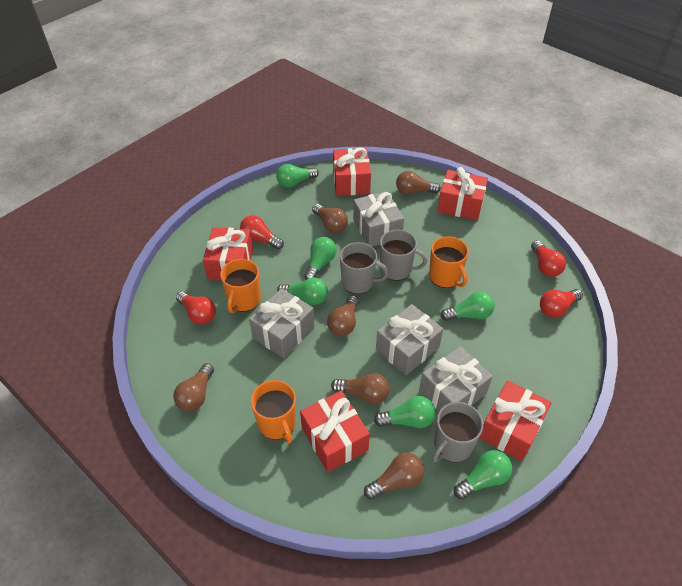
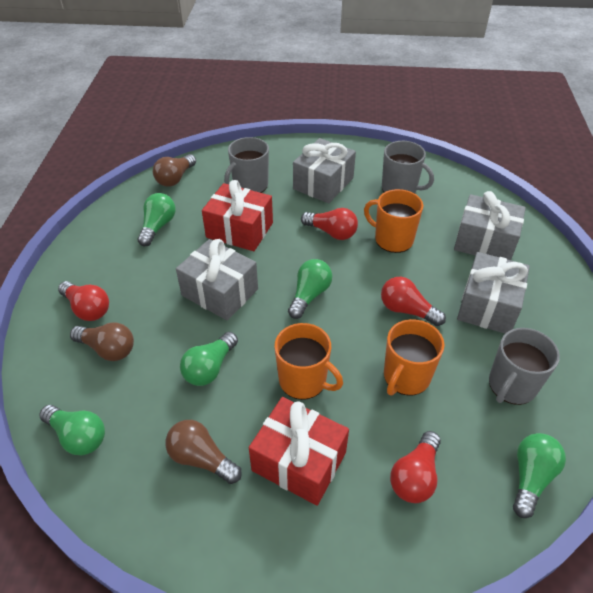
brown light bulb: 6 -> 3
green light bulb: 6 -> 5
red gift: 5 -> 2

